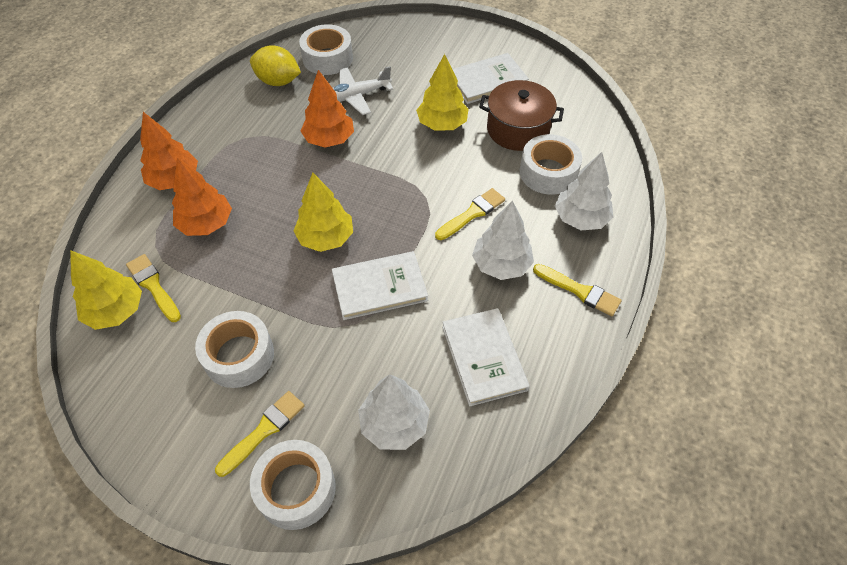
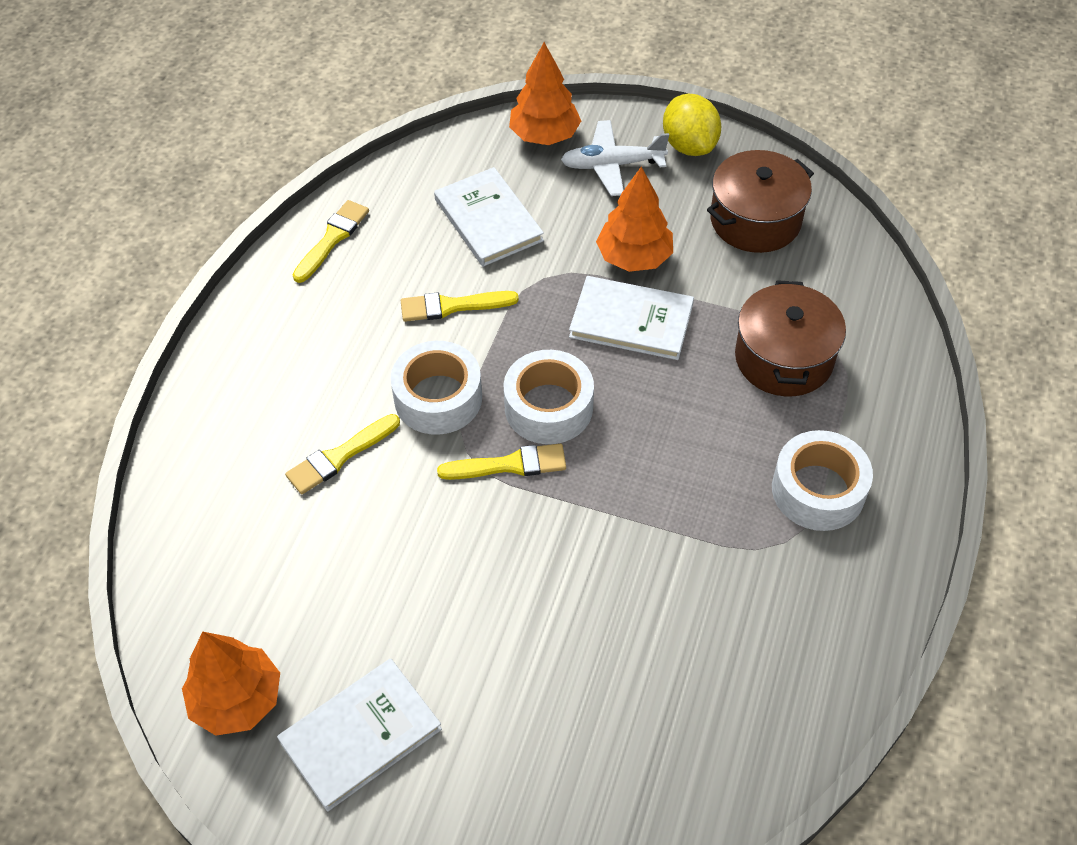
brown pot: 1 -> 2
white tape: 4 -> 3
white tree: 3 -> 0
yellow tree: 3 -> 0

